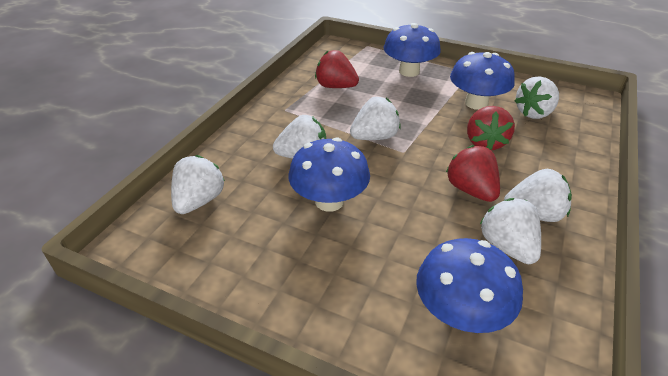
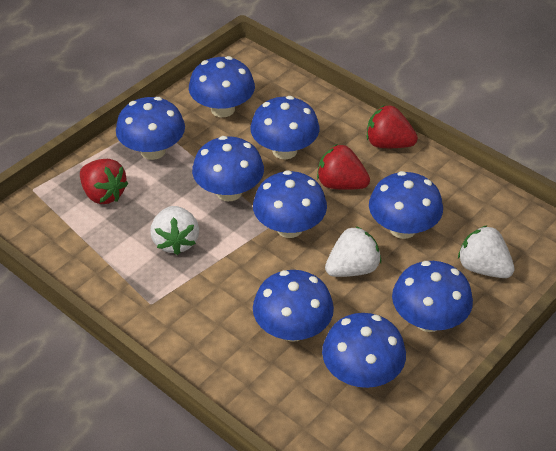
blue mushroom: 4 -> 9
white strawberry: 6 -> 3

